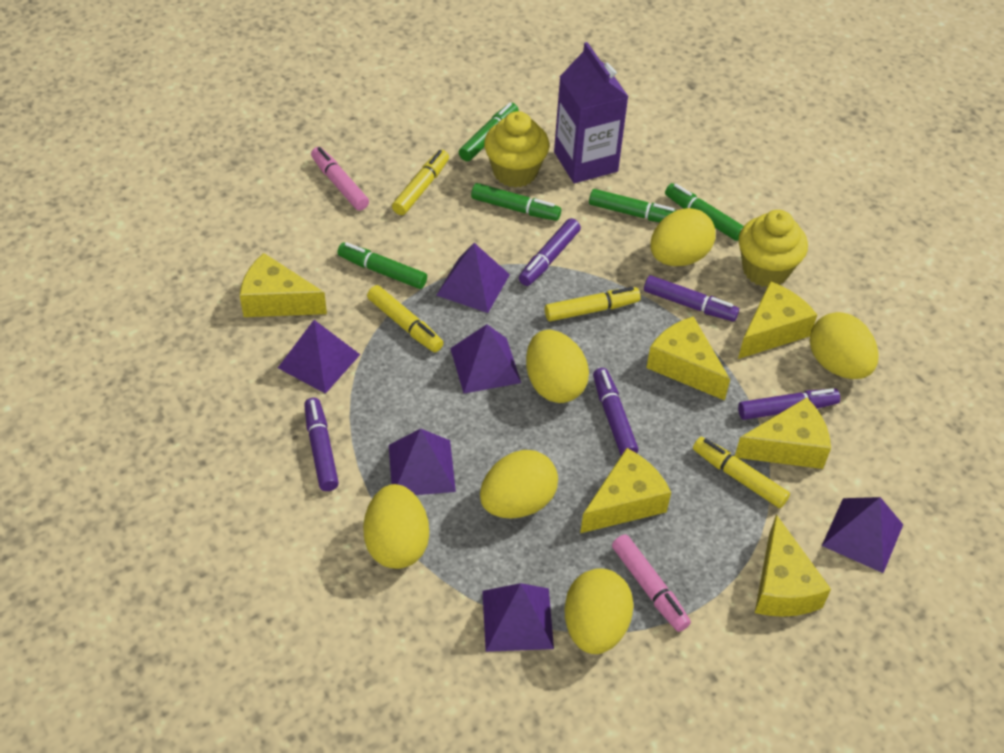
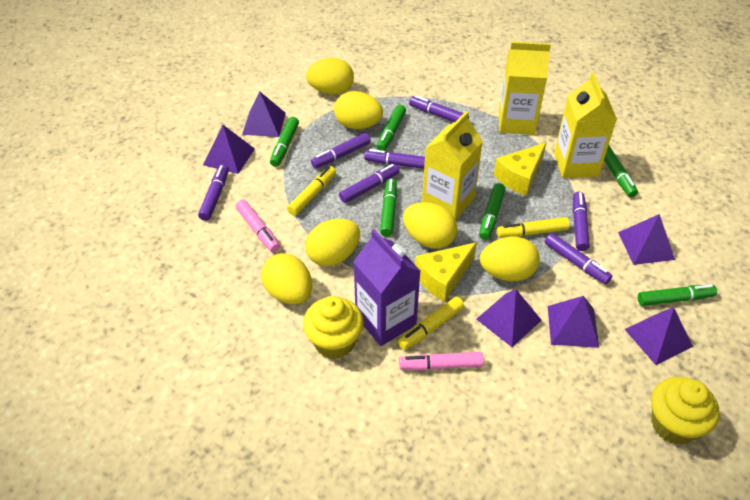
green marker: 5 -> 6
purple marker: 5 -> 7
yellow carton: 0 -> 3
yellow cheese: 6 -> 2
yellow marker: 4 -> 3

